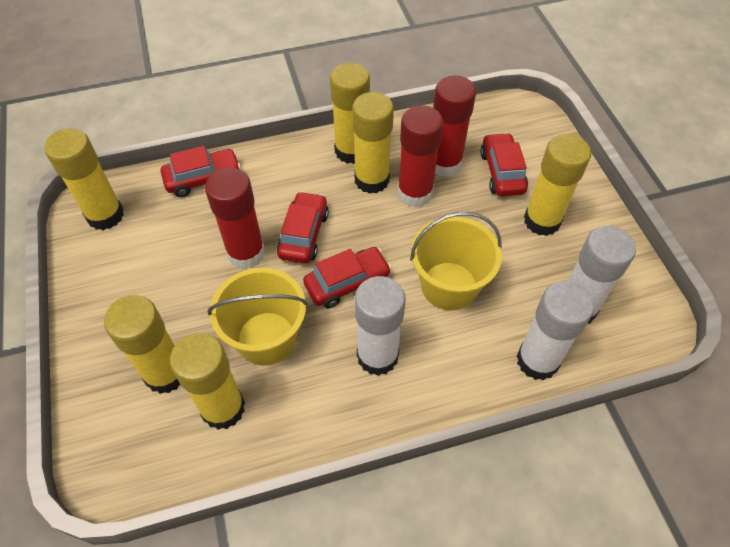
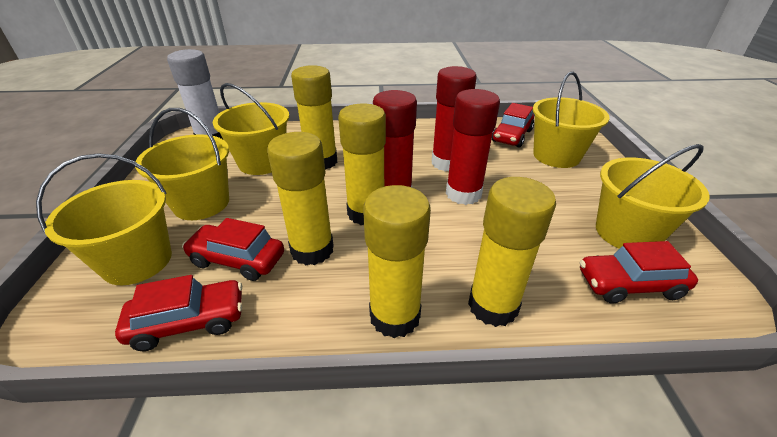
white glue stick: 3 -> 1
yellow bucket: 2 -> 5
yellow glue stick: 6 -> 5

